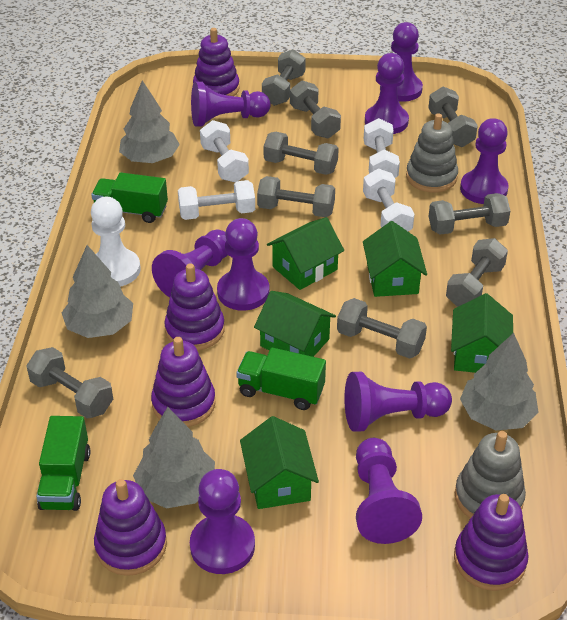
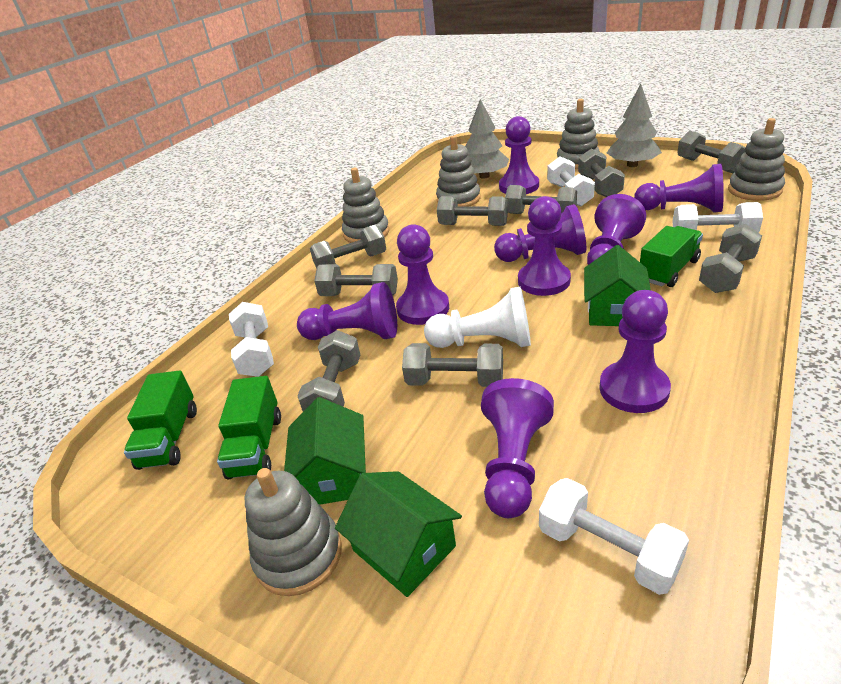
green house: 5 -> 3
grey stacking toy: 2 -> 5
grey tree: 4 -> 2
purple stacking toy: 5 -> 0

